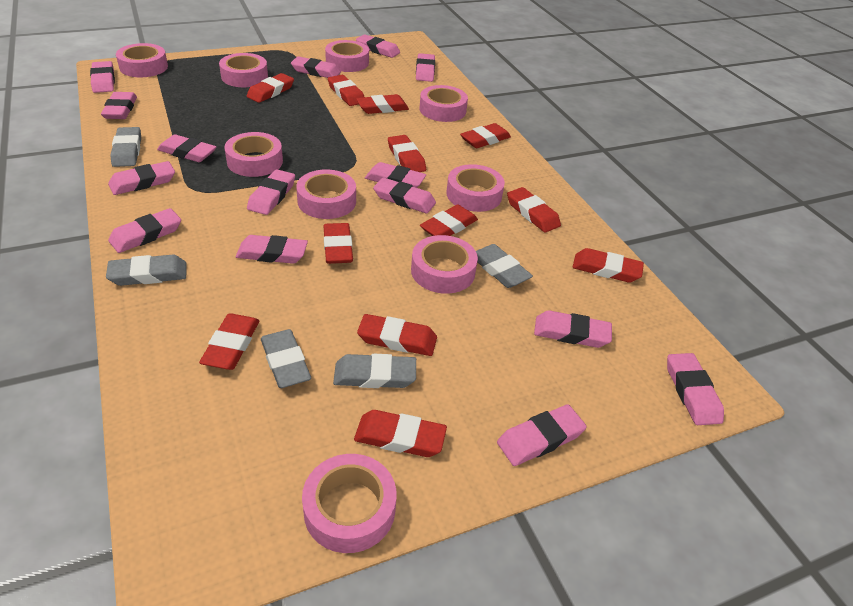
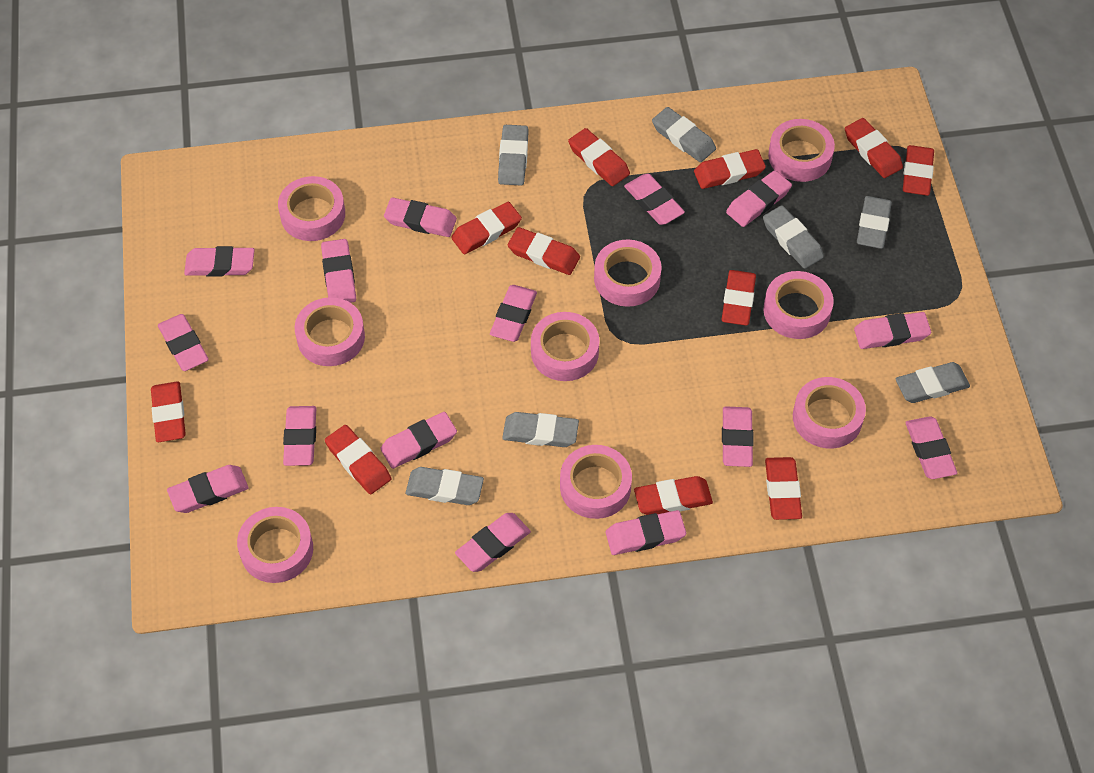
grey eraser: 5 -> 7
red eraser: 12 -> 11

